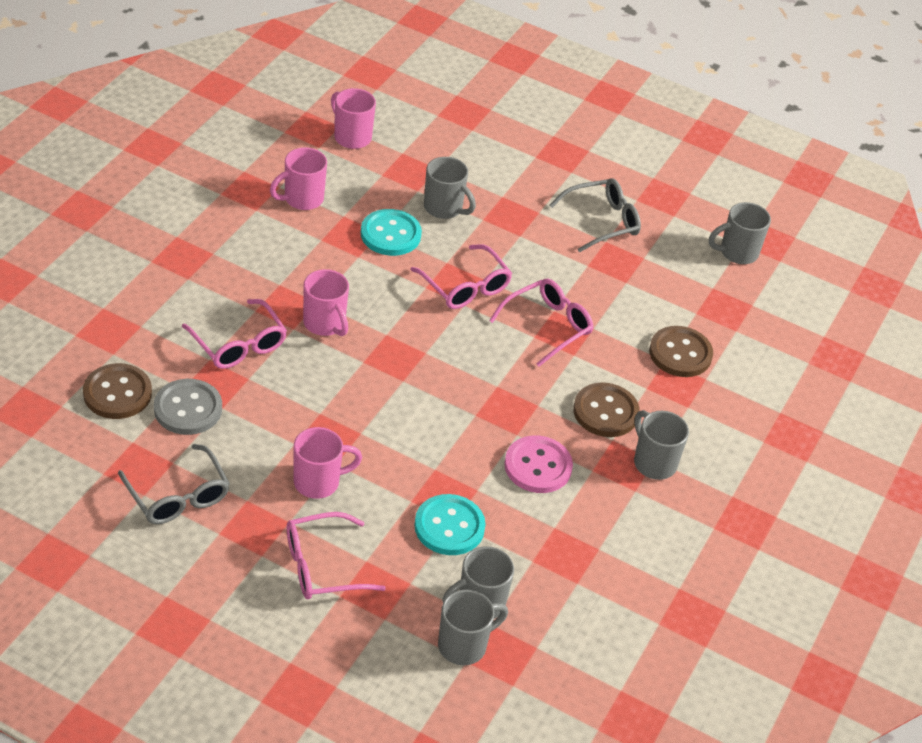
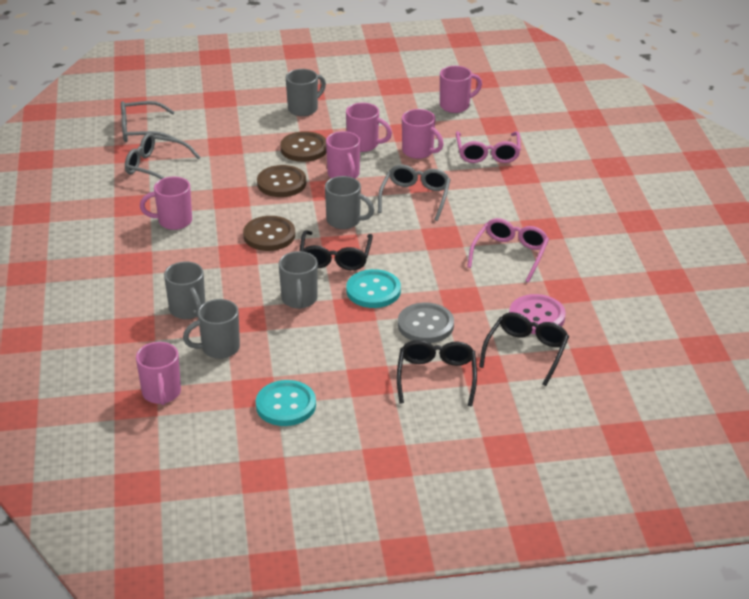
black glasses: 0 -> 3
grey glasses: 2 -> 3
pink glasses: 4 -> 2
pink mug: 4 -> 6

